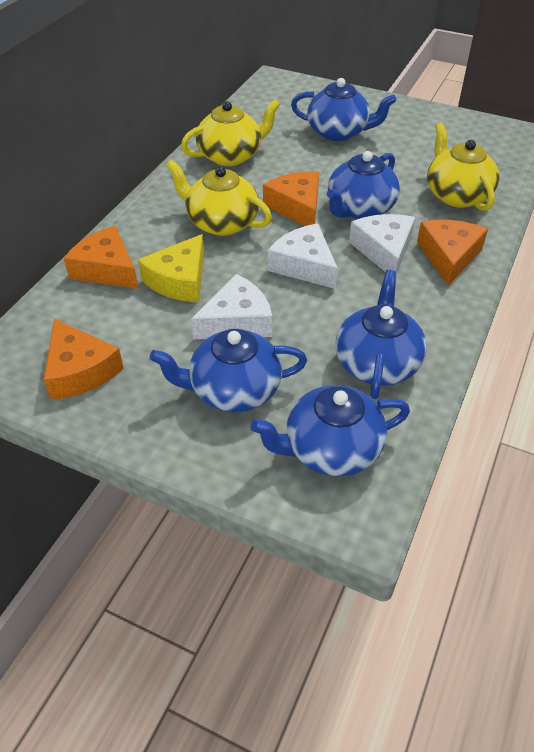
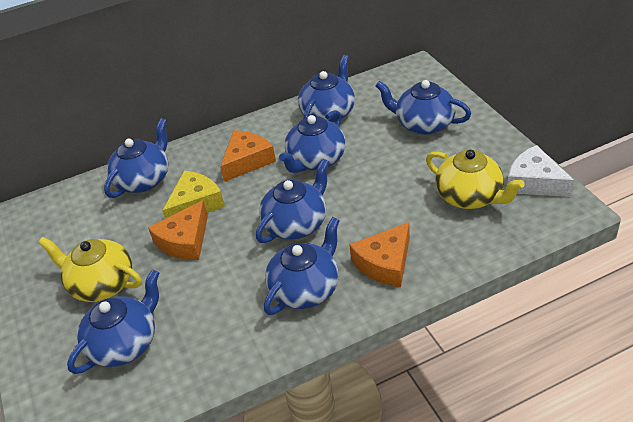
blue teapot: 5 -> 7
orange cheese: 4 -> 3
white cheese: 3 -> 1
yellow teapot: 3 -> 2

